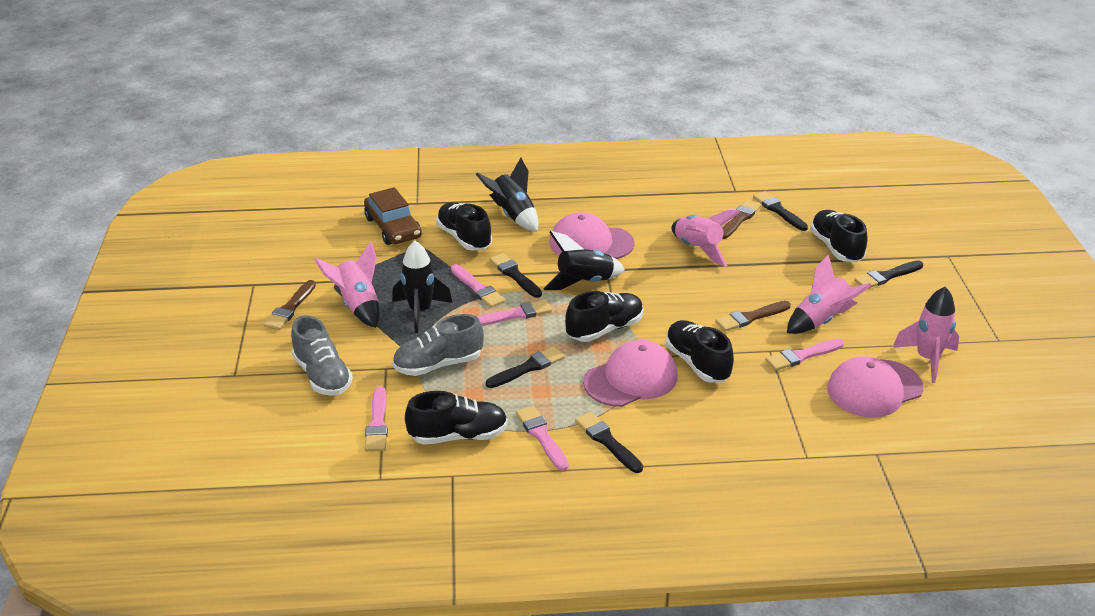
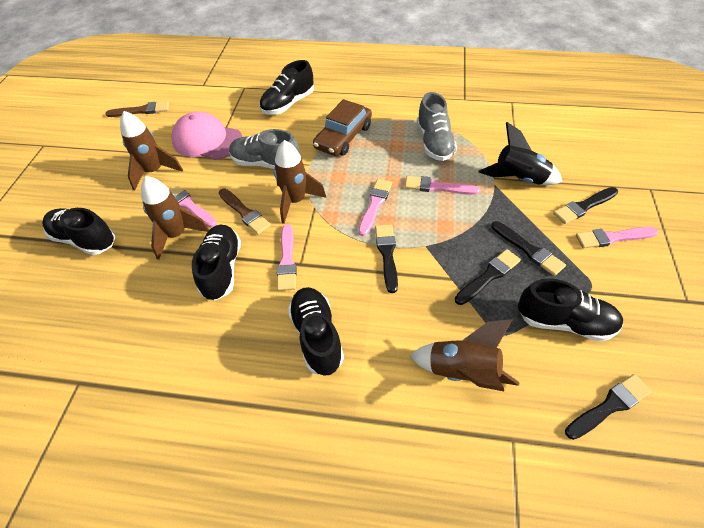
black rocket: 3 -> 1
brown brush: 3 -> 2
brown rocket: 0 -> 4
pink cap: 3 -> 1
pink rocket: 4 -> 0

